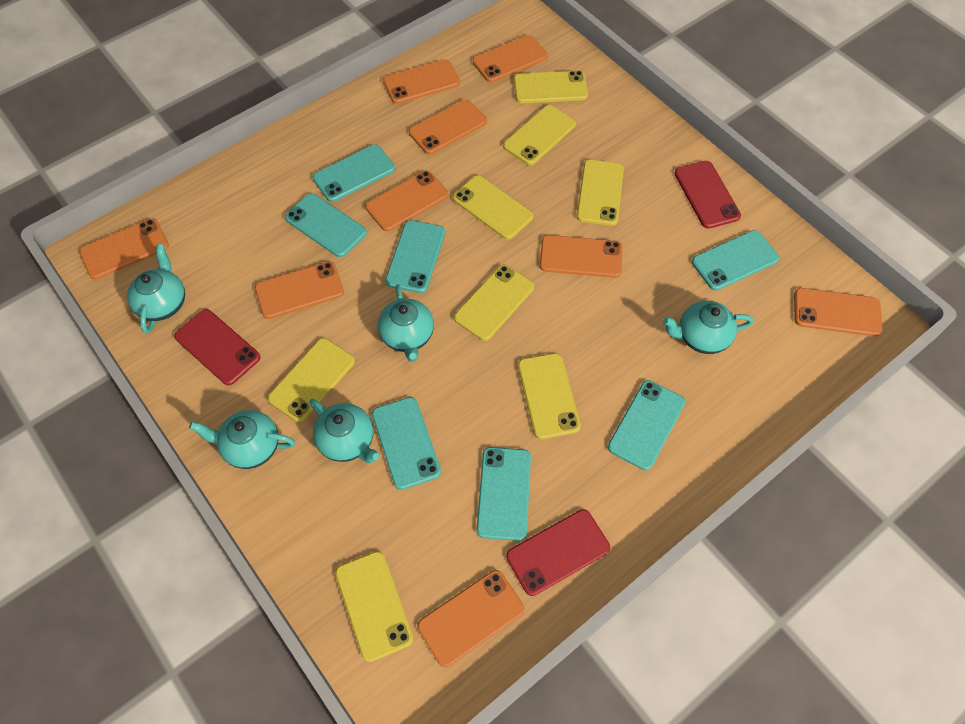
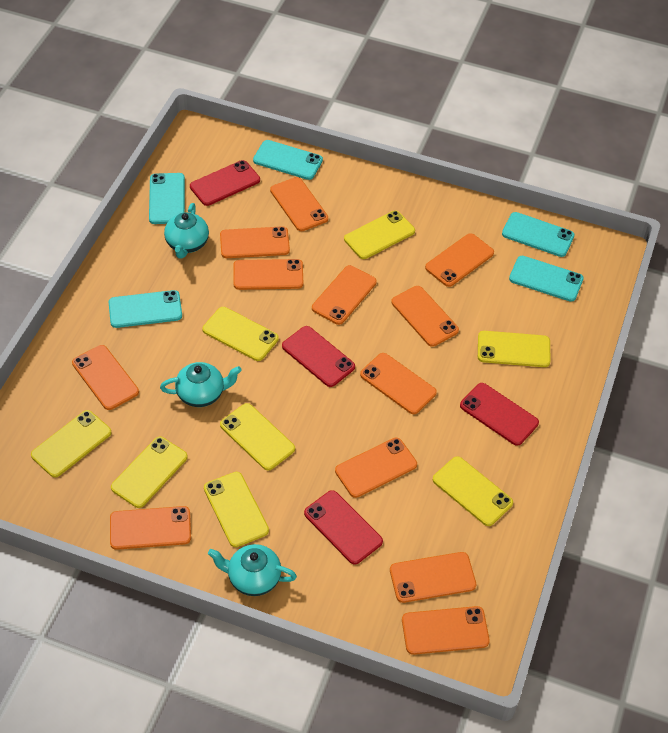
orange phone: 9 -> 12
red phone: 3 -> 4
turquoise phone: 7 -> 5
turquoise teapot: 5 -> 3

